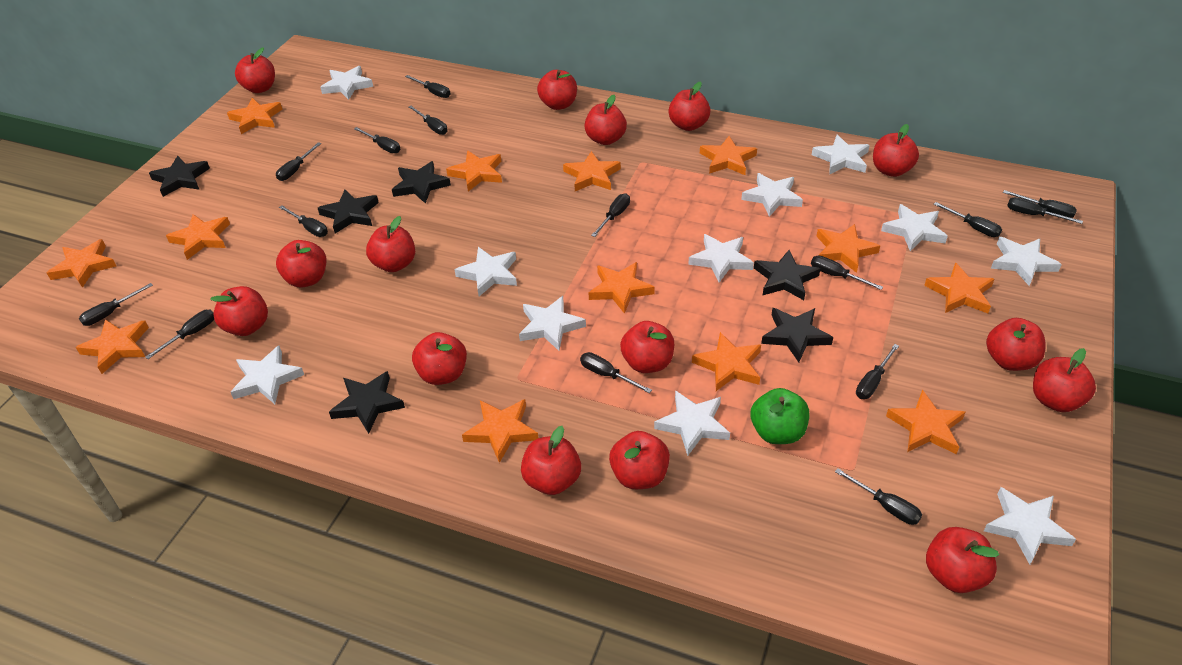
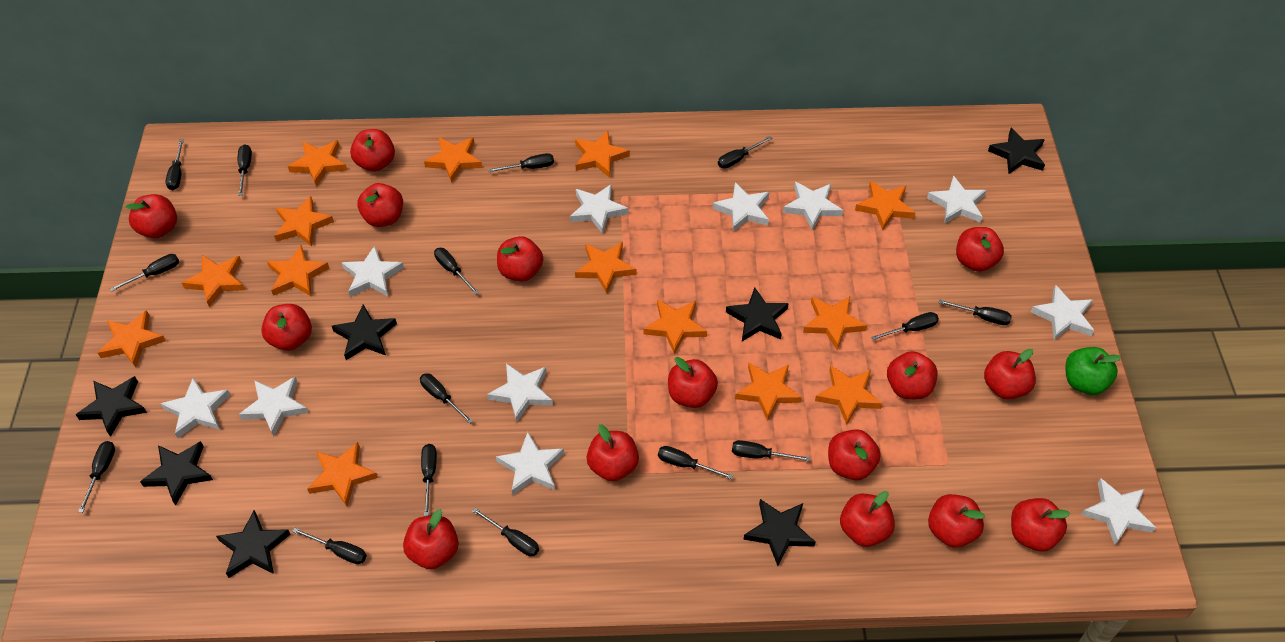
black star: 6 -> 7
orange star: 13 -> 14

